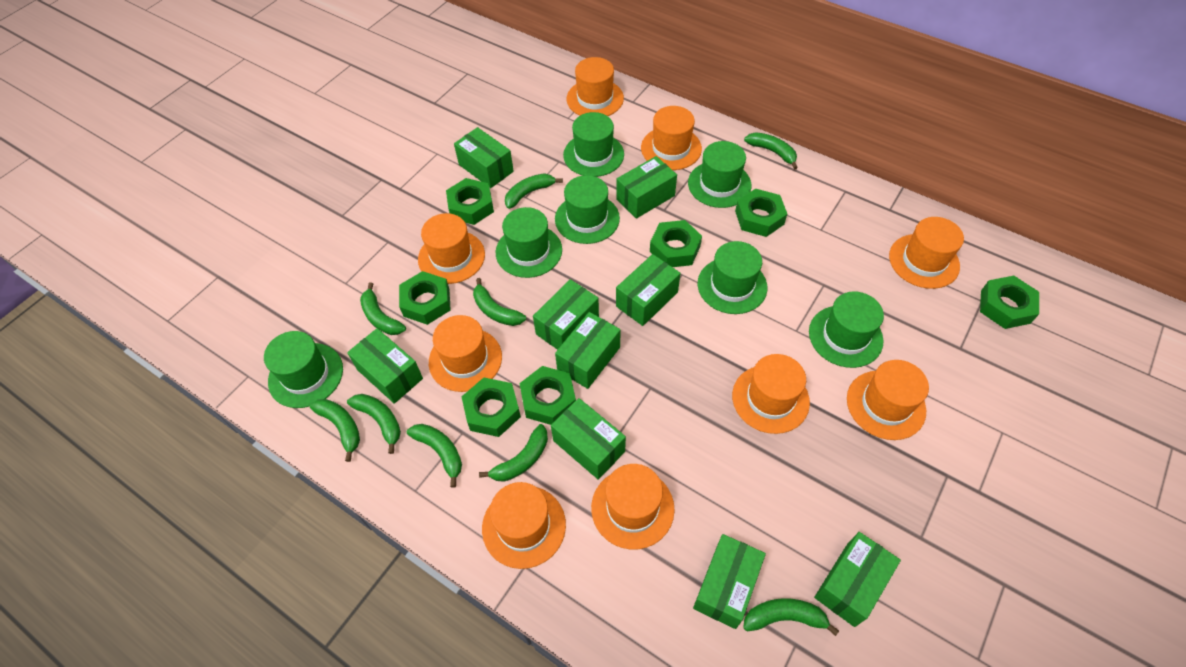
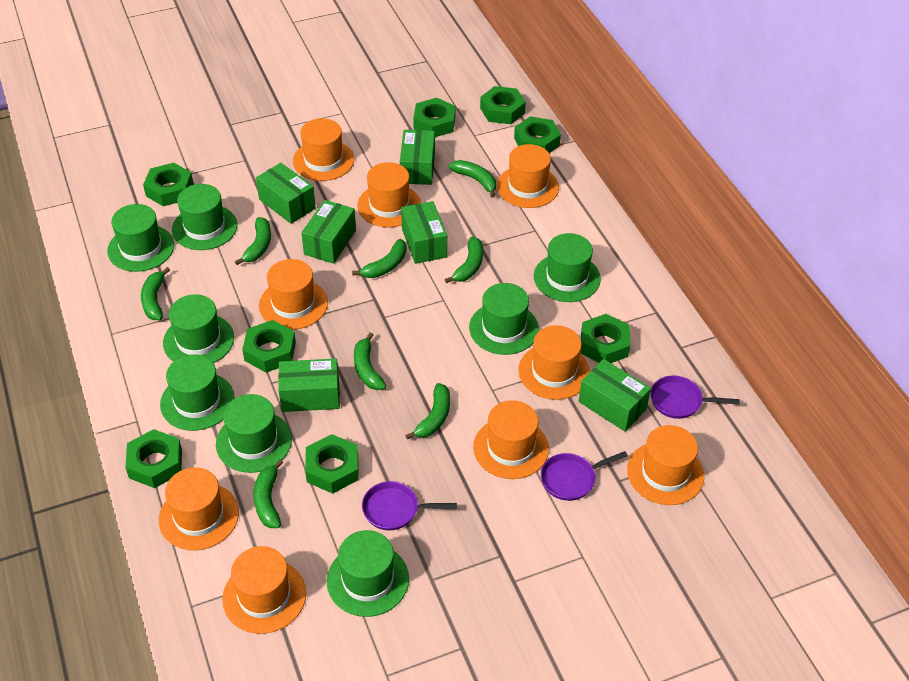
green banana: 9 -> 8
green box: 9 -> 6
green hat: 7 -> 8
green nut: 7 -> 8
purple pan: 0 -> 3

